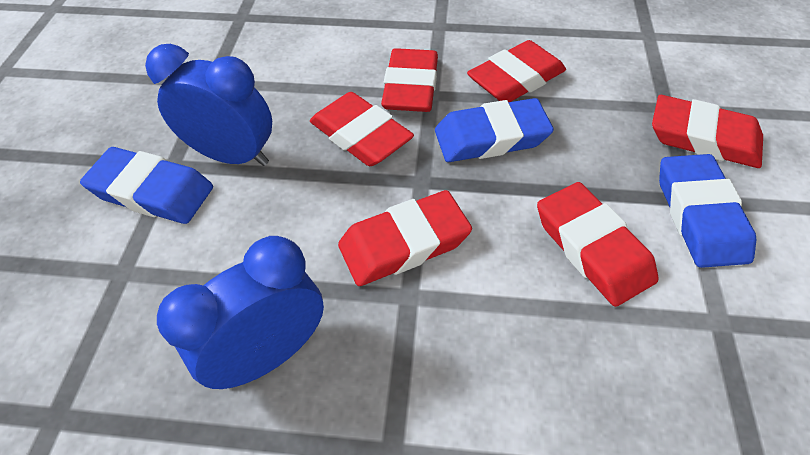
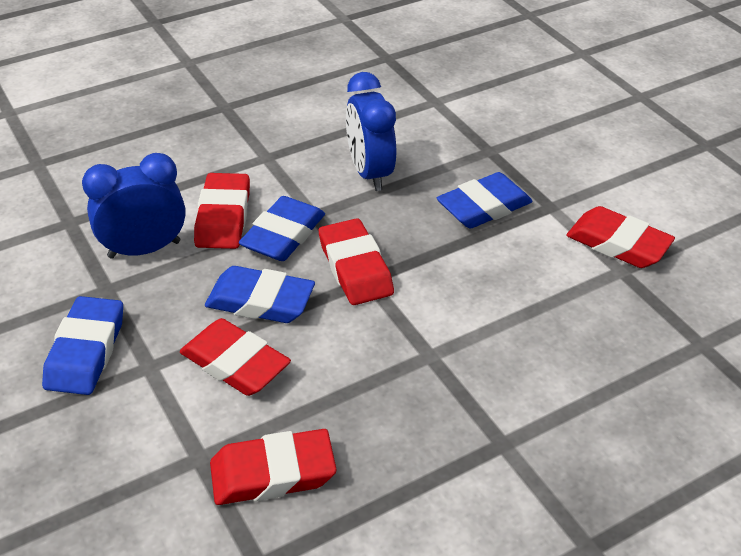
blue eraser: 3 -> 4
red eraser: 6 -> 5

